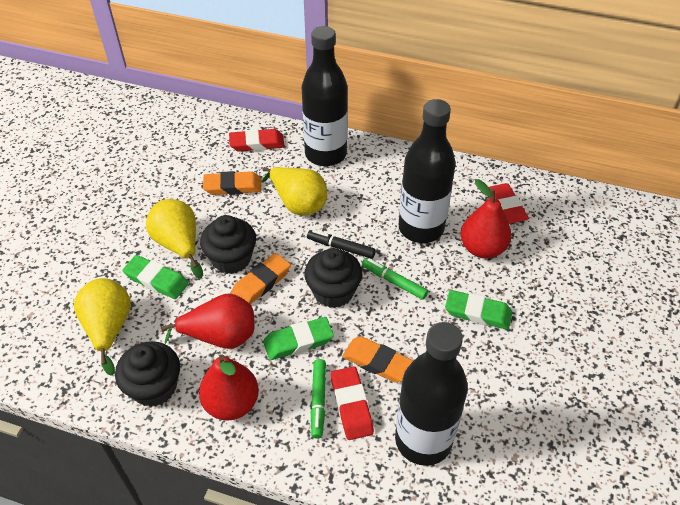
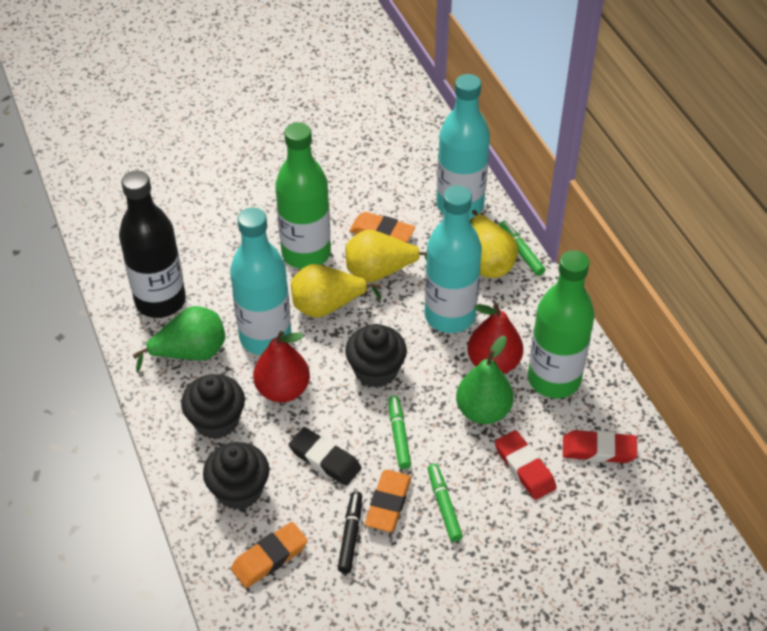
black bottle: 3 -> 1
black eraser: 0 -> 1
green bottle: 0 -> 2
green eraser: 3 -> 0
green marker: 2 -> 3
green pear: 0 -> 2
red eraser: 3 -> 2
red pear: 3 -> 2
turquoise bottle: 0 -> 3

